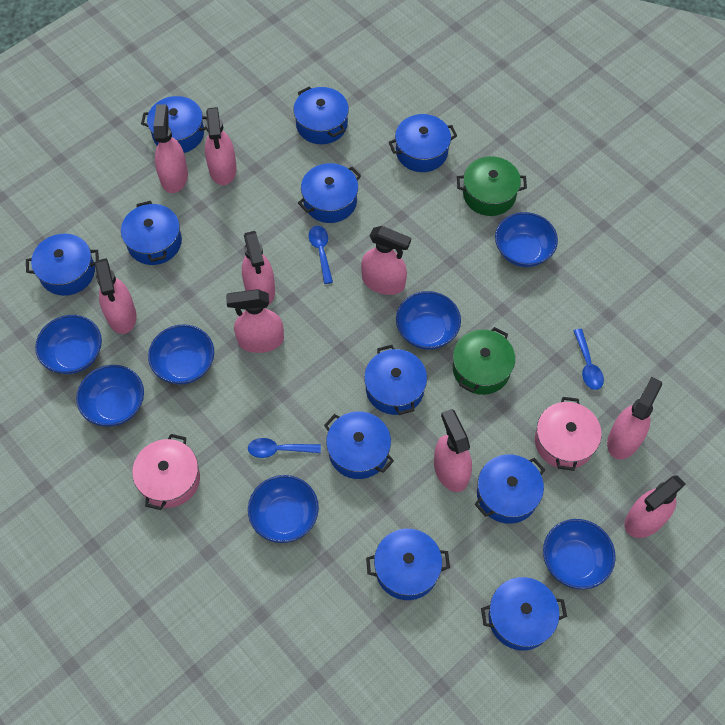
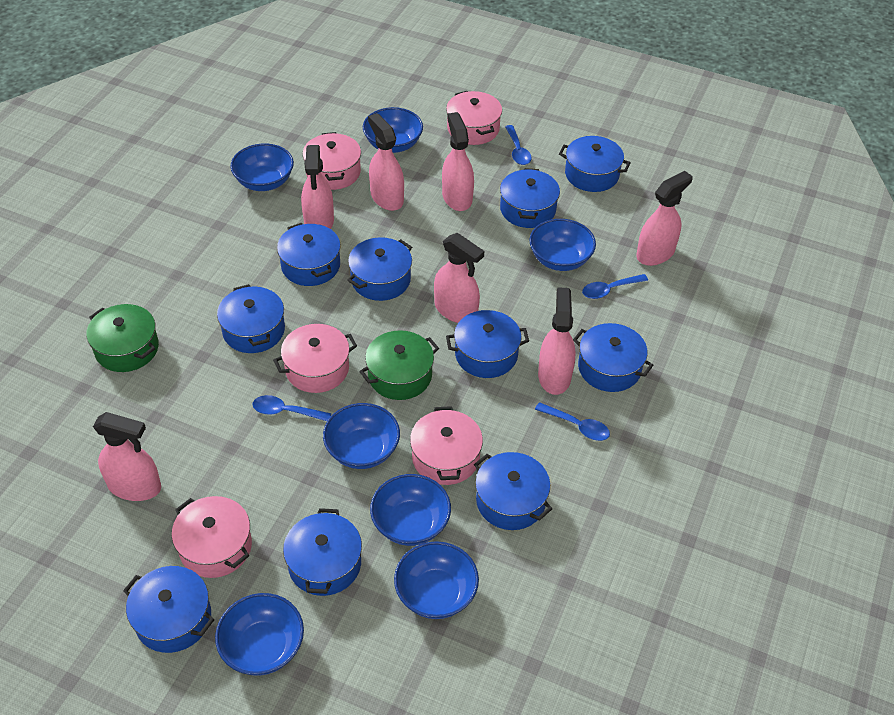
blue pot: 11 -> 10
blue spoon: 3 -> 4
pink pot: 2 -> 5
pink spray bottle: 9 -> 7

